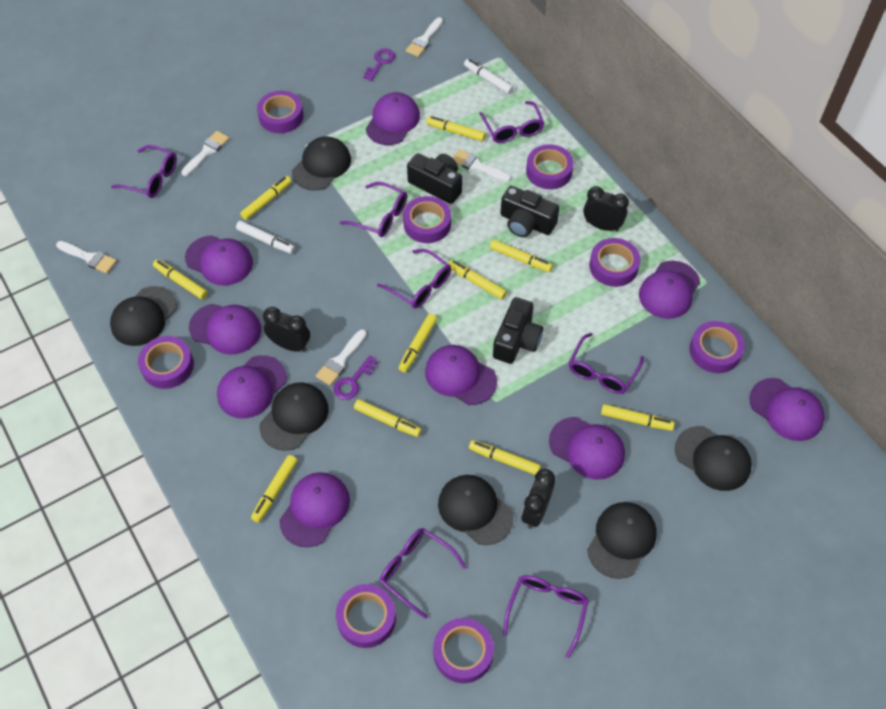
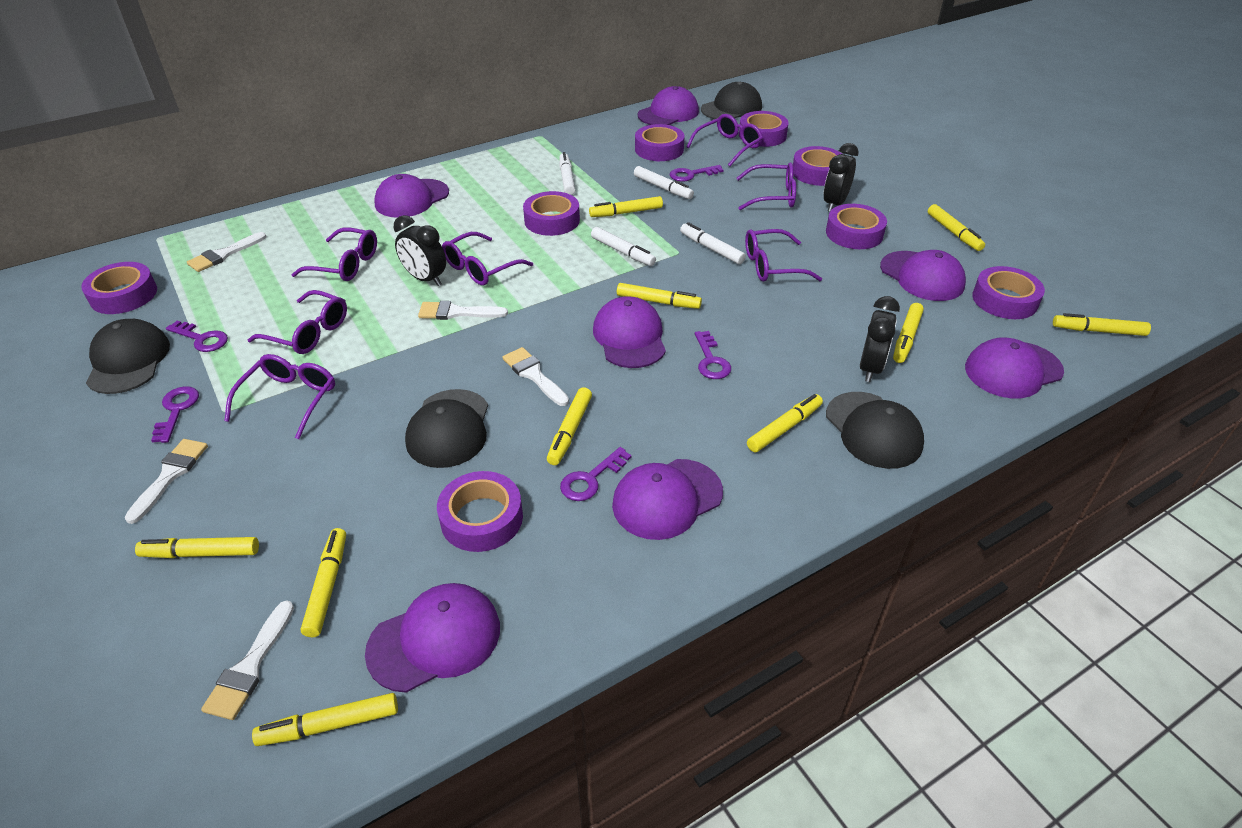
black camera: 3 -> 0
black cap: 6 -> 4
purple cap: 9 -> 7
purple key: 2 -> 5
white marker: 2 -> 4

